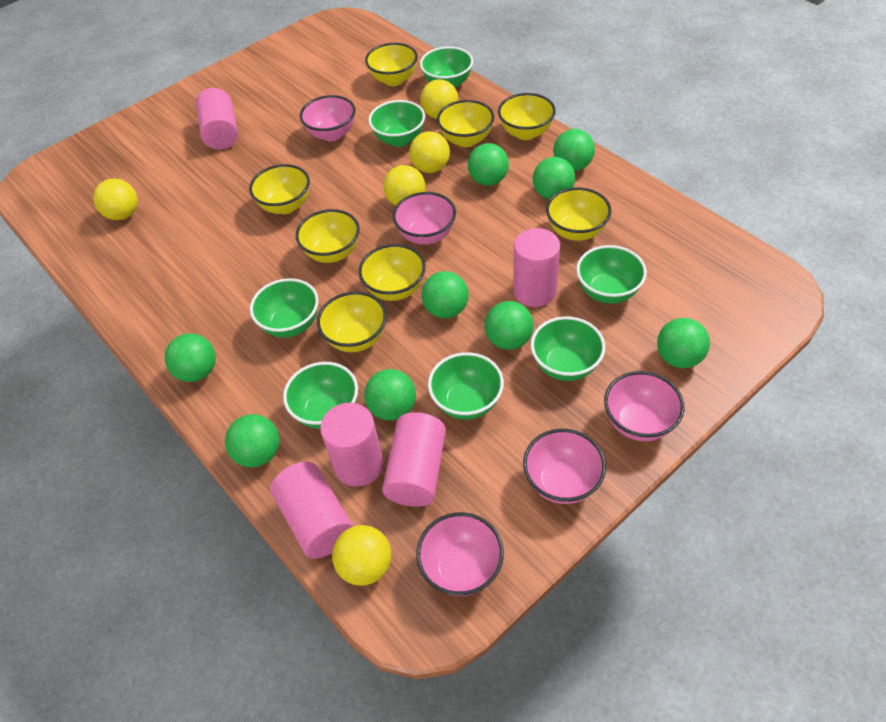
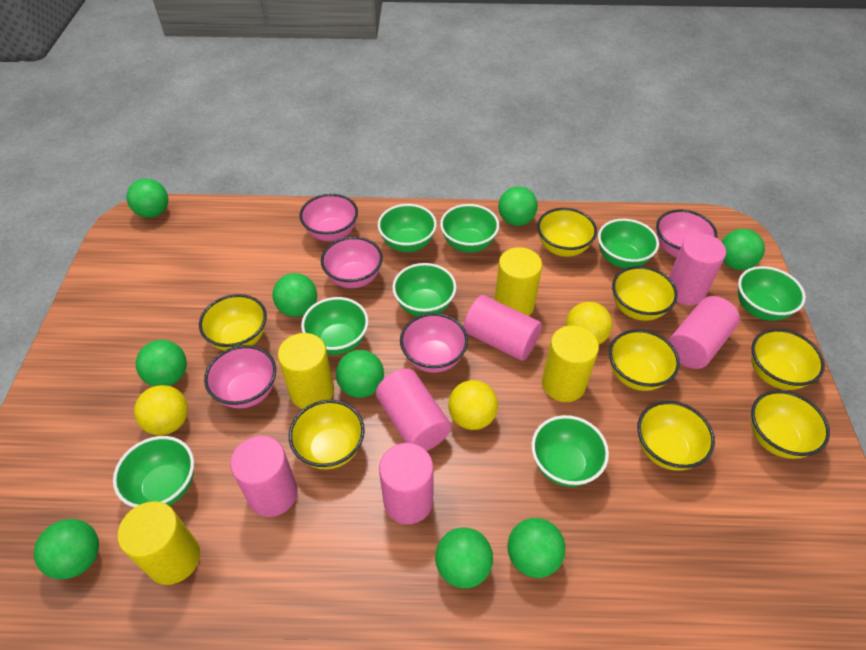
green bowl: 7 -> 8
pink cylinder: 5 -> 6
yellow ball: 5 -> 3
yellow cylinder: 0 -> 4

